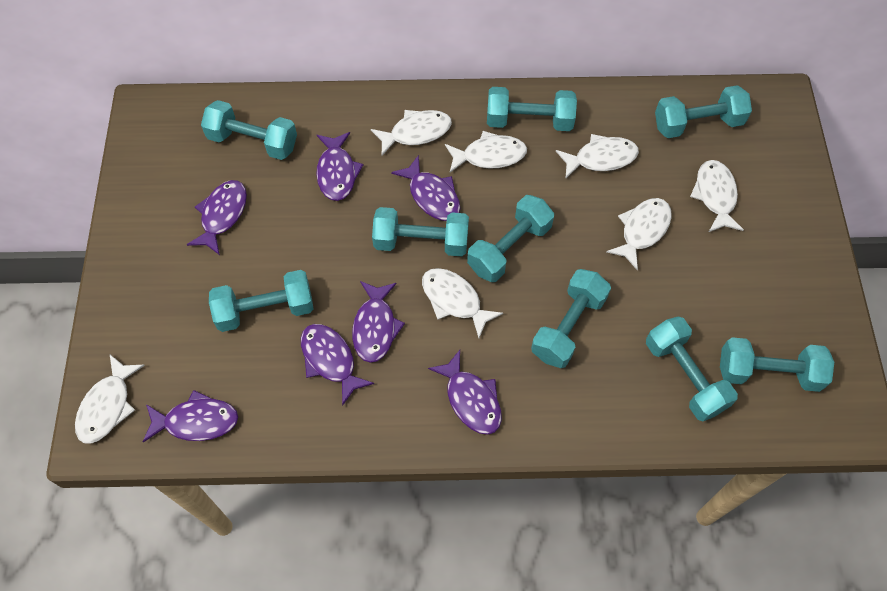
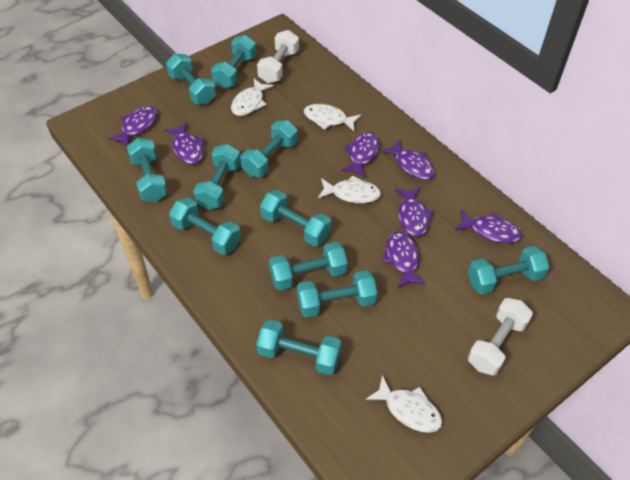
turquoise dumbbell: 9 -> 11
white dumbbell: 0 -> 2
white fish: 7 -> 4

